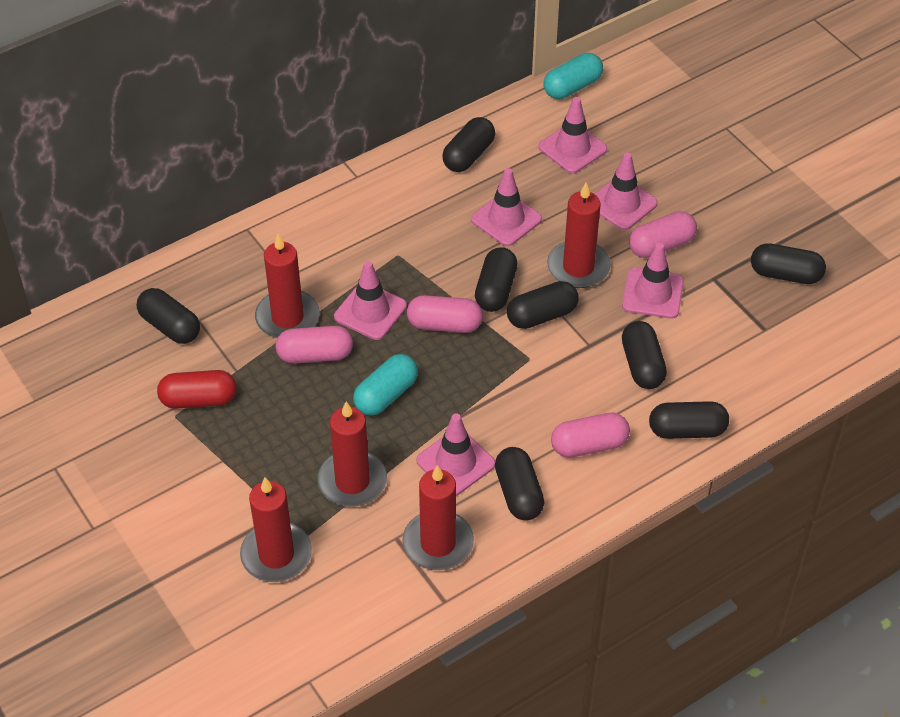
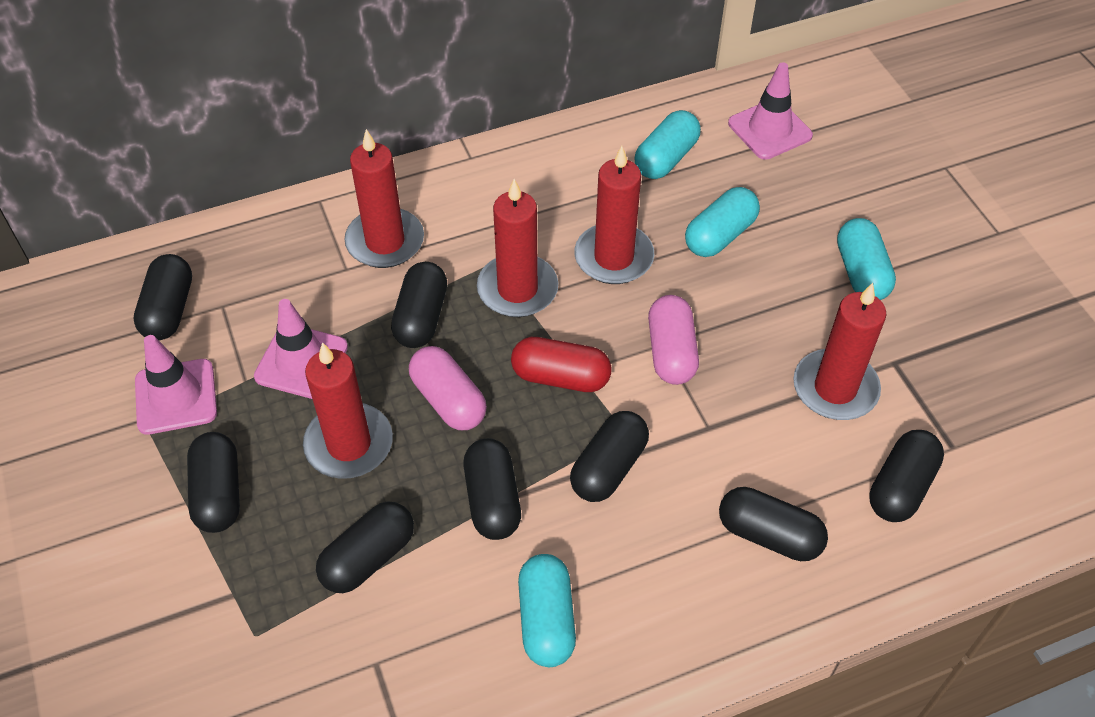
pink capsule: 4 -> 2
pink traffic cone: 6 -> 3
turquoise capsule: 2 -> 4

